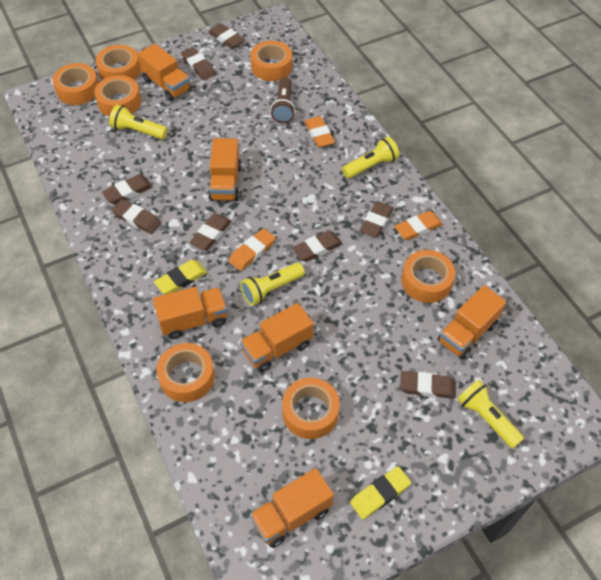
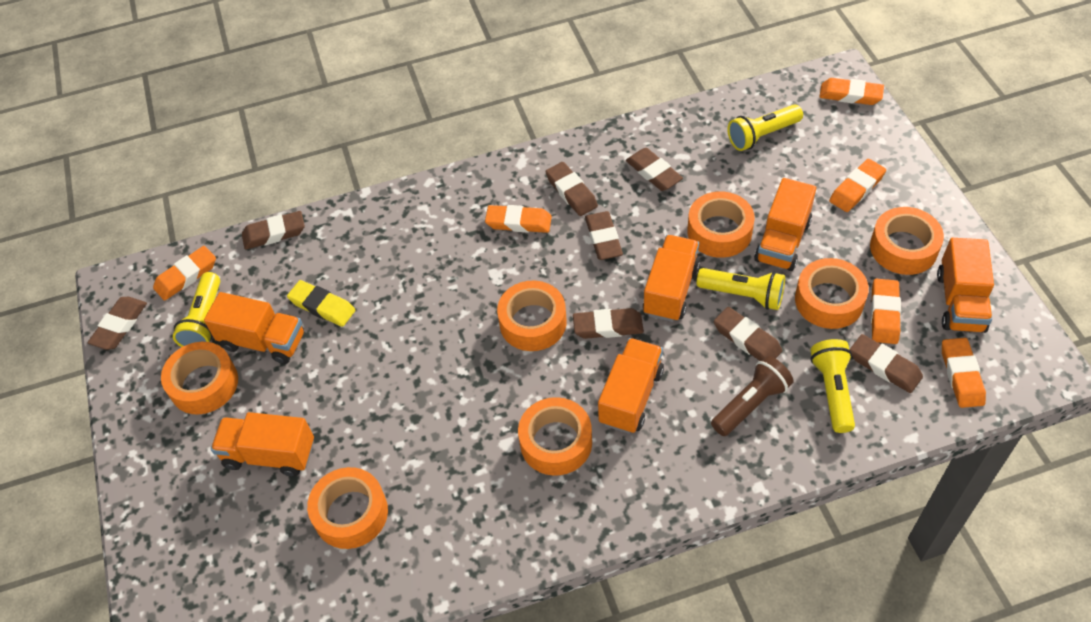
orange eraser: 3 -> 6
yellow eraser: 2 -> 1

